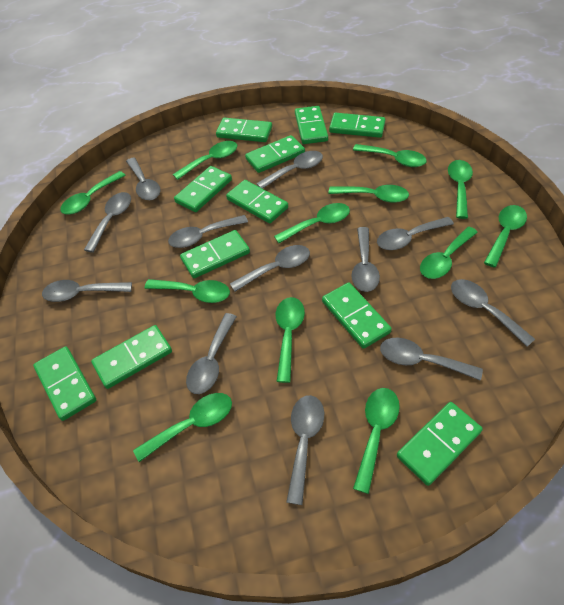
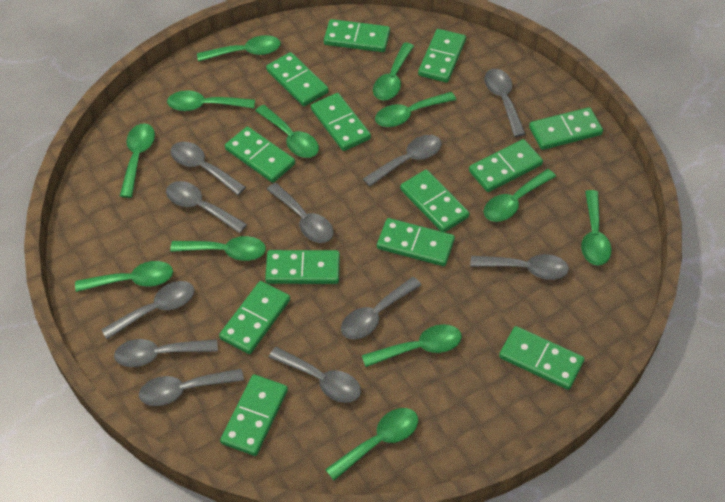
green domino: 11 -> 13
grey spoon: 12 -> 11

